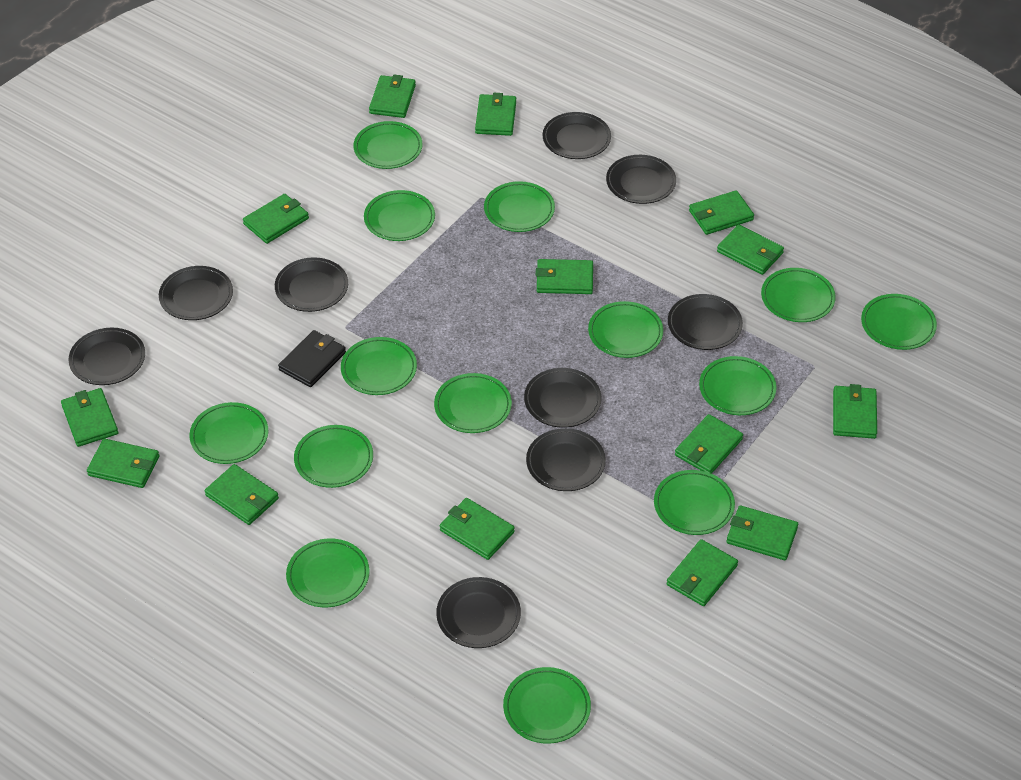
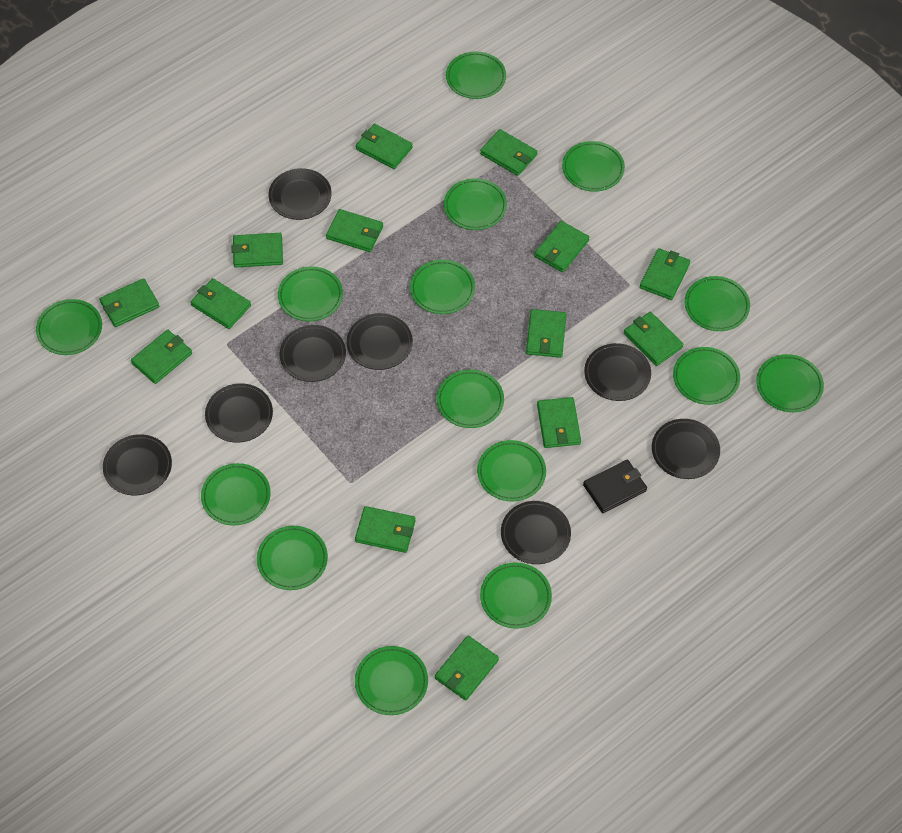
black plate: 9 -> 8
green plate: 14 -> 15

